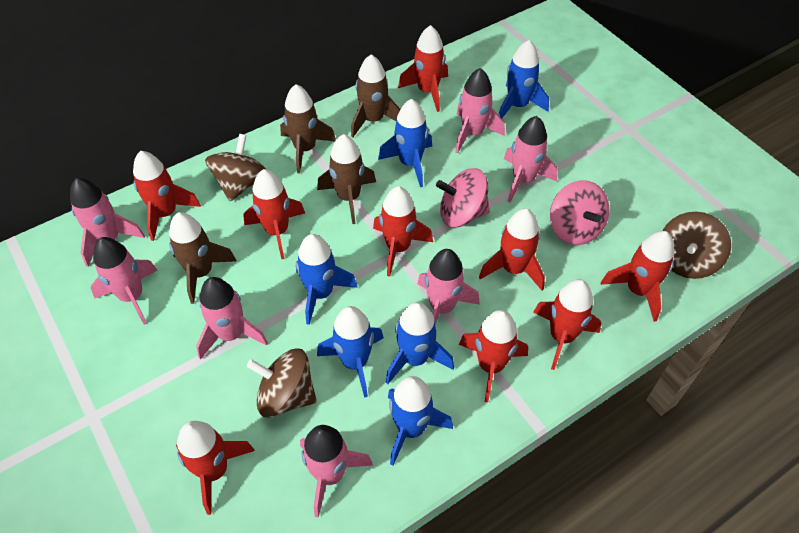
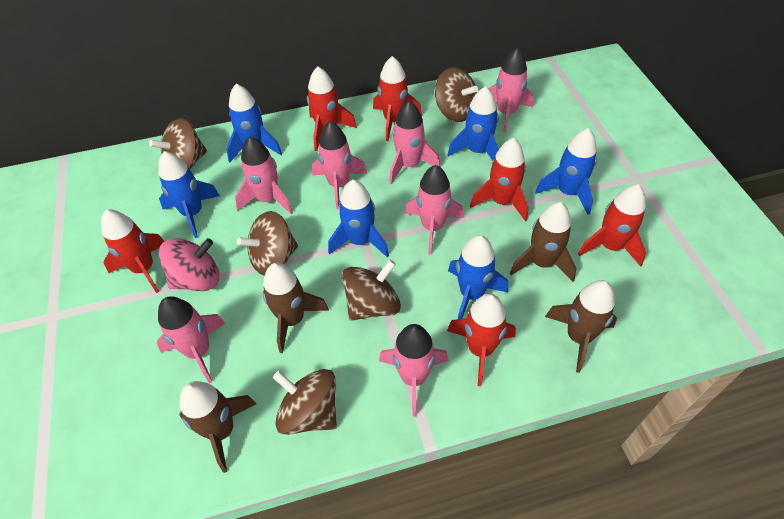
brown spinning top: 3 -> 5
pink spinning top: 2 -> 1
red rocket: 9 -> 6

